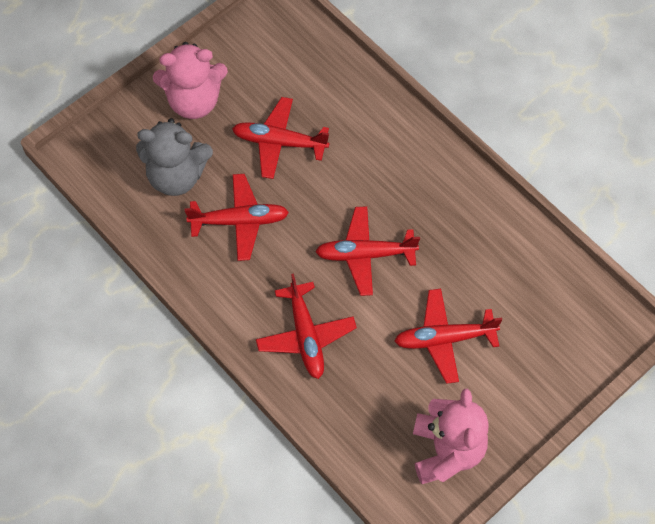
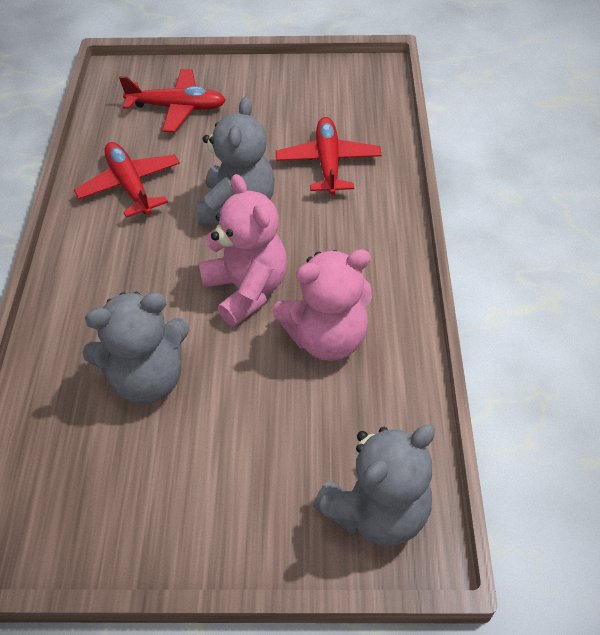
grey teddy bear: 1 -> 3
red plane: 5 -> 3

